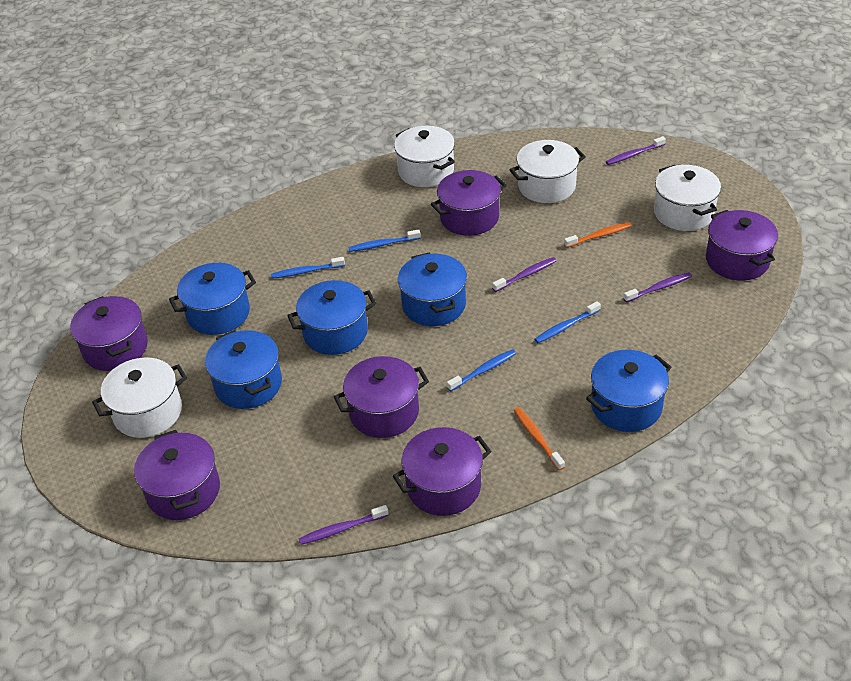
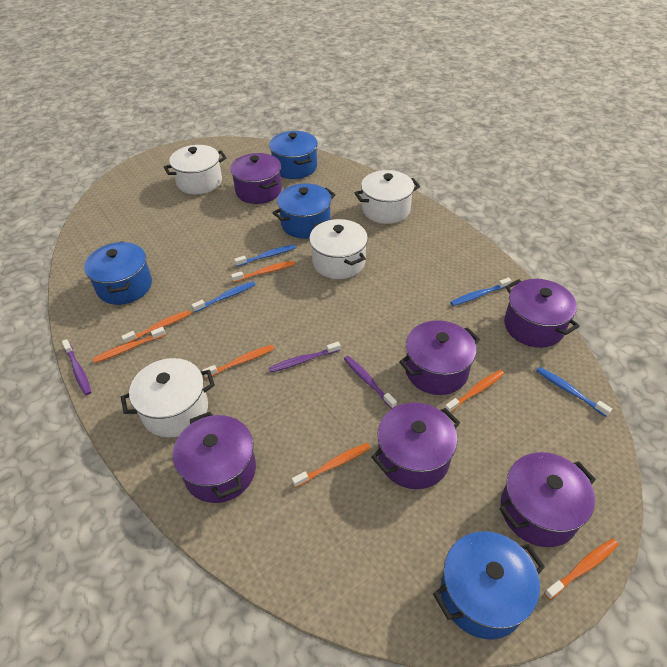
blue pot: 5 -> 4
orange toothbrush: 2 -> 7
purple toothbrush: 4 -> 3

